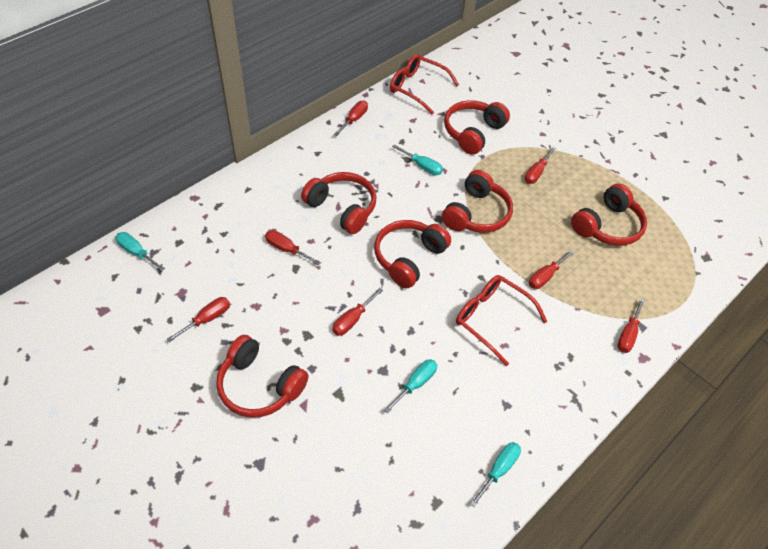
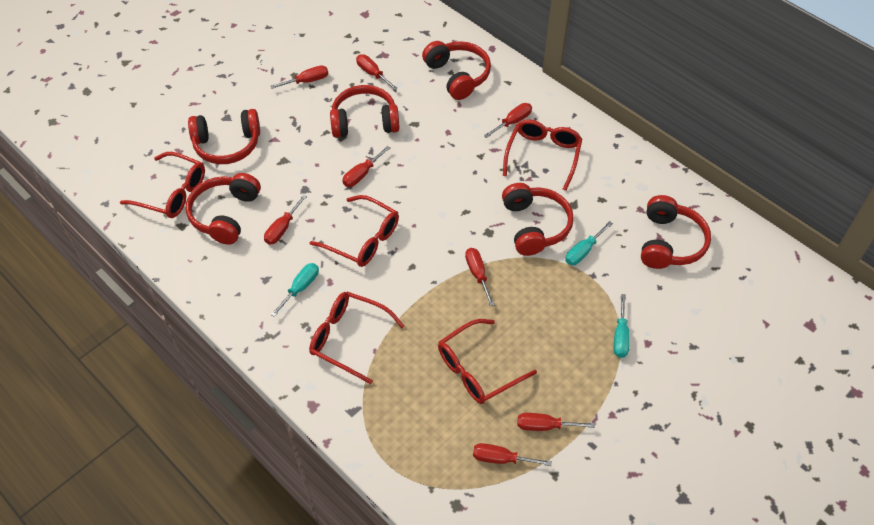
red glasses: 2 -> 5
red screwdriver: 7 -> 8
turquoise screwdriver: 4 -> 3

